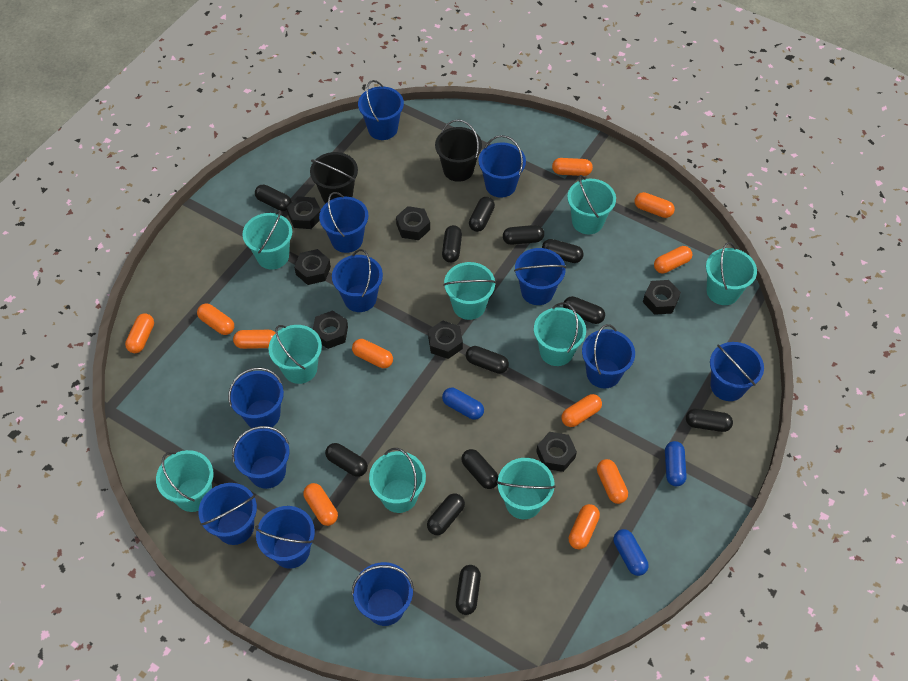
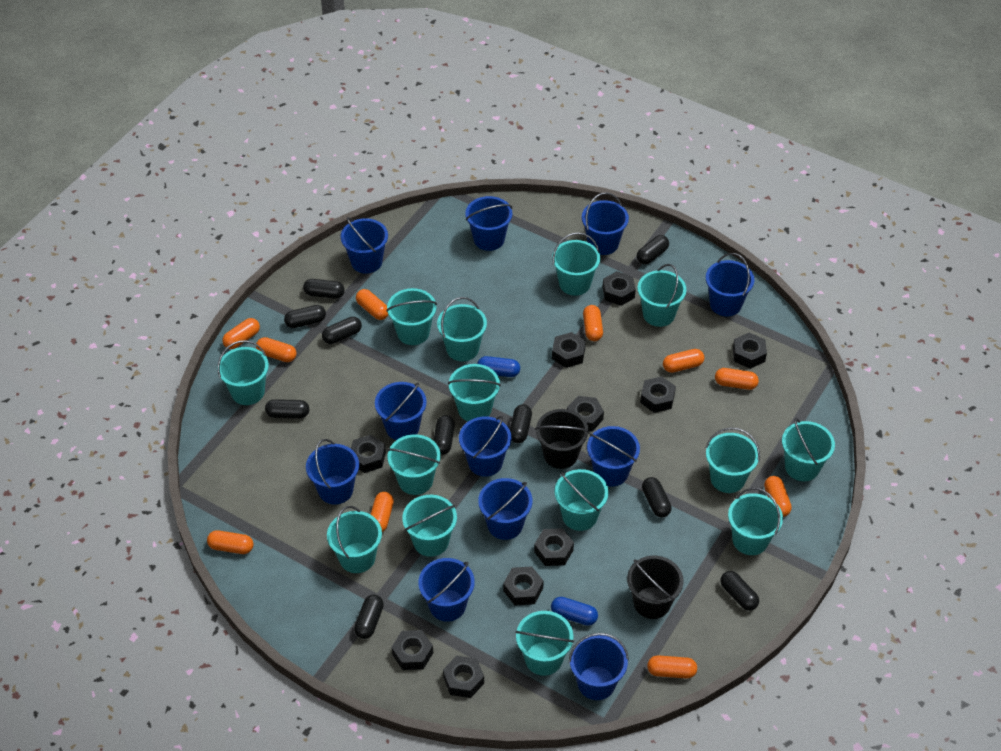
black capsule: 12 -> 10
black nut: 7 -> 10
blue bucket: 12 -> 11
blue capsule: 3 -> 2
orange capsule: 11 -> 10
turquoise bucket: 9 -> 14

